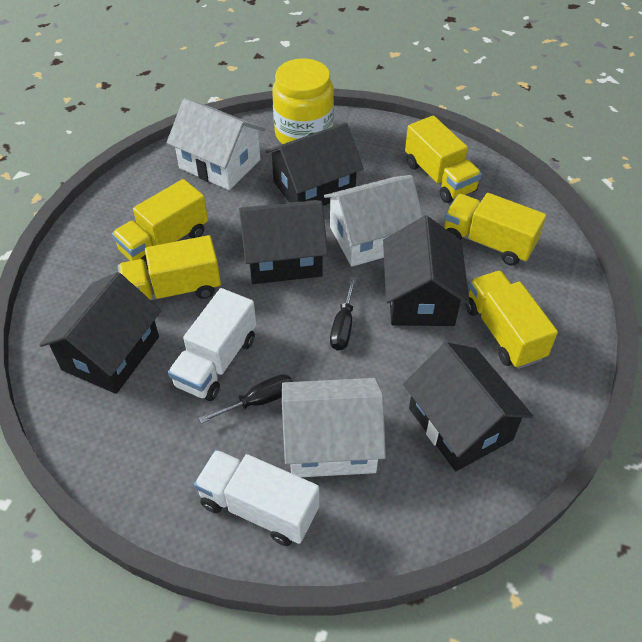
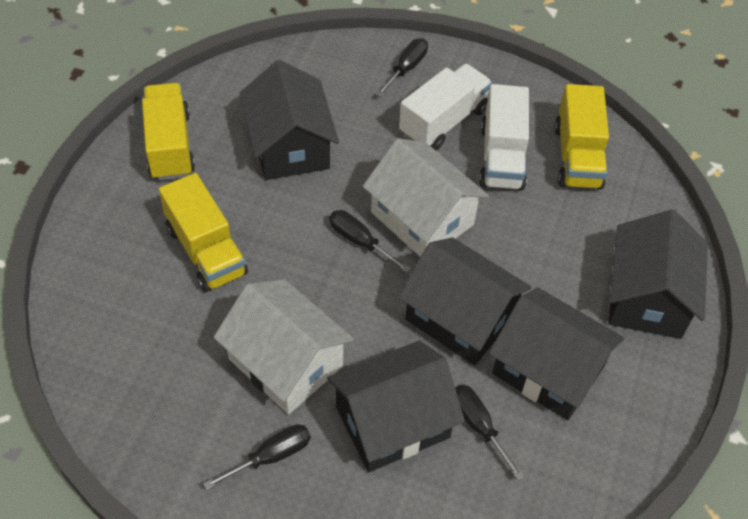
black screwdriver: 2 -> 4
white house: 3 -> 2
yellow jar: 1 -> 0
yellow truck: 5 -> 3

